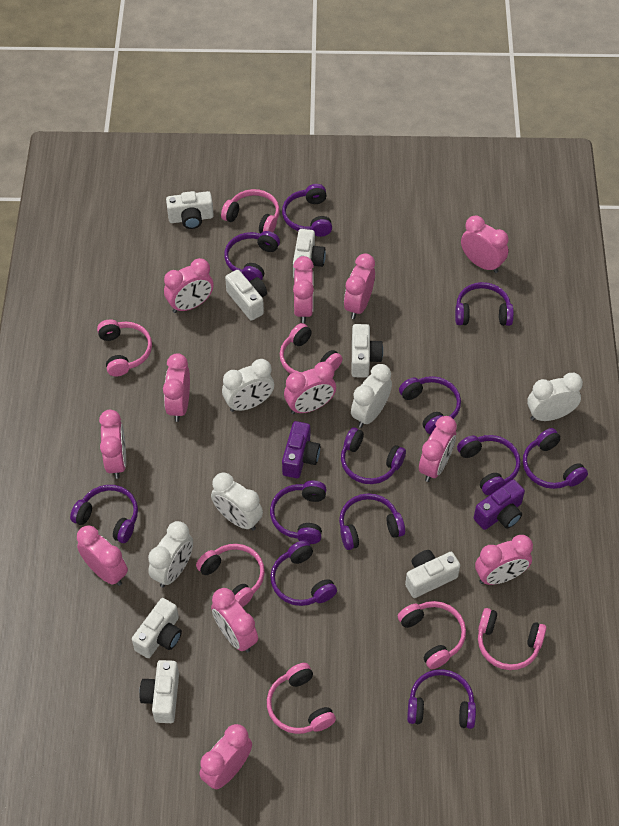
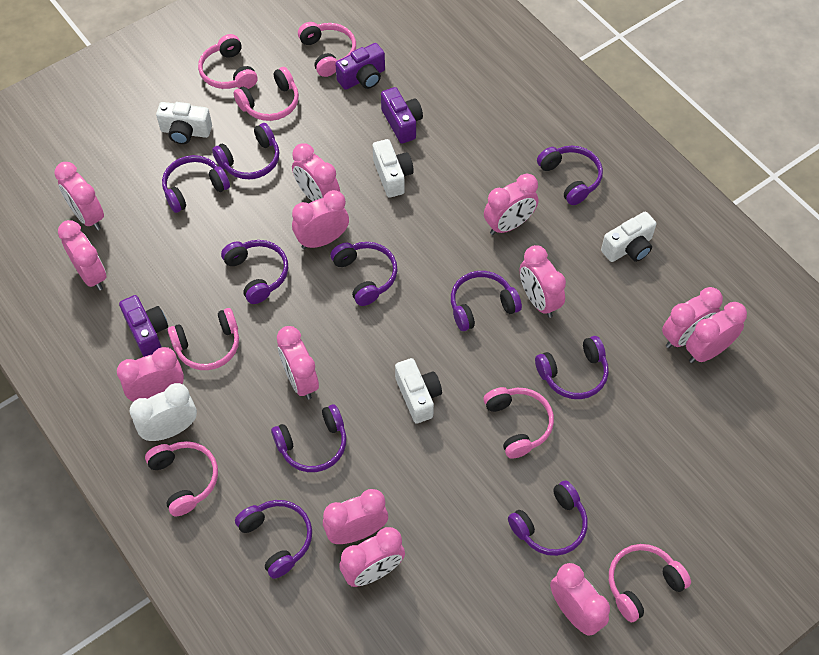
pink clock: 12 -> 13
purple camera: 2 -> 3
purple headphones: 12 -> 10
white camera: 7 -> 4
white clock: 5 -> 1

